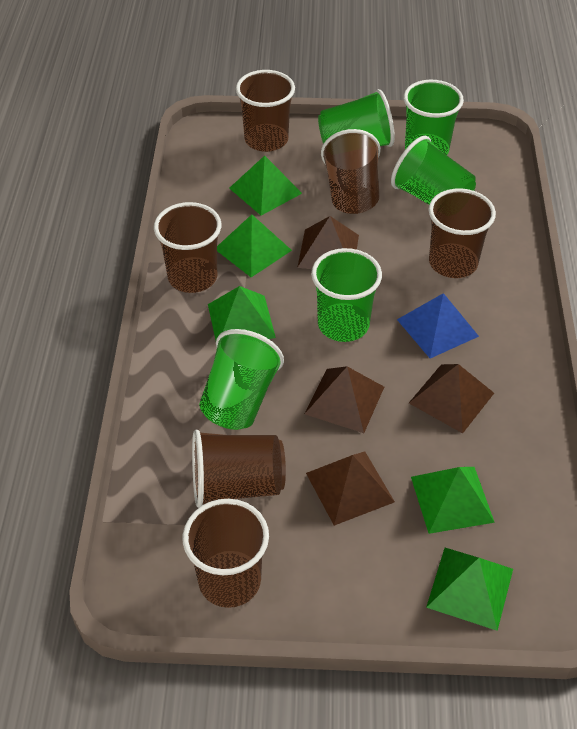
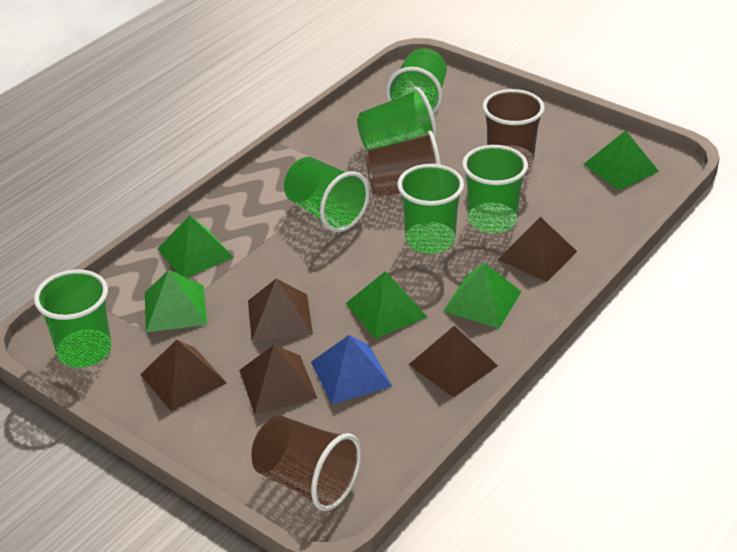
brown cup: 6 -> 3
brown pyramid: 4 -> 5
green cup: 5 -> 6

